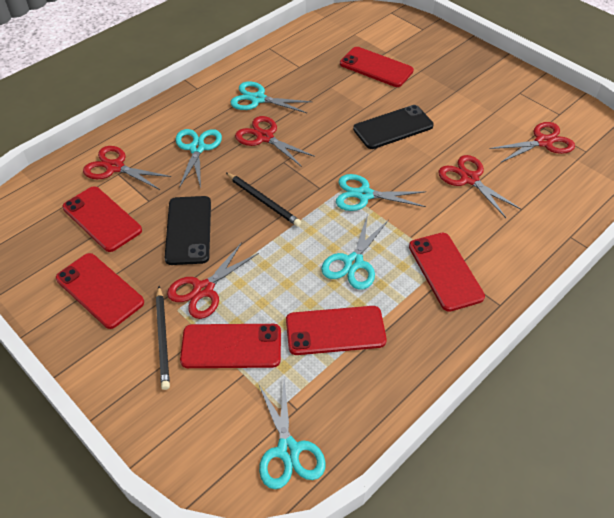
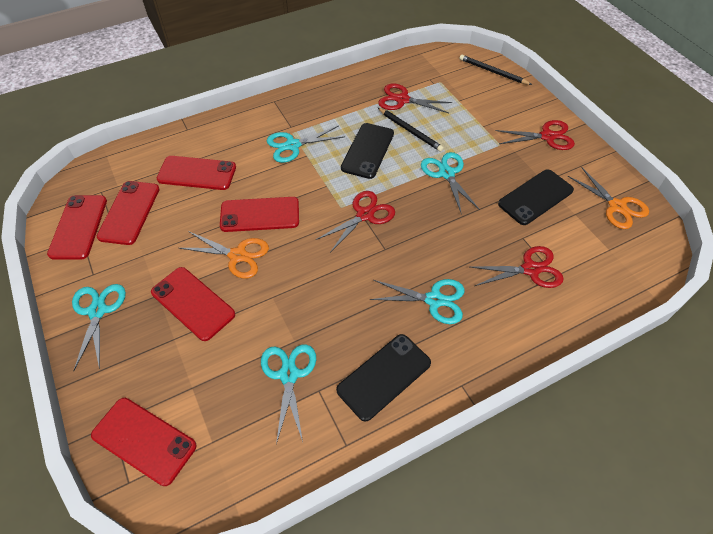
black phone: 2 -> 3
orange scissors: 0 -> 2
red scissors: 5 -> 4

